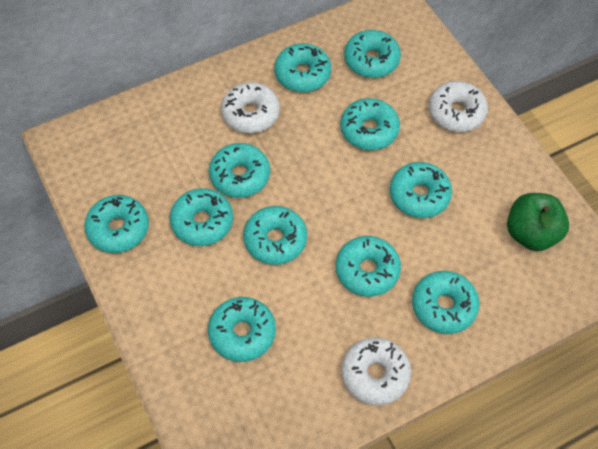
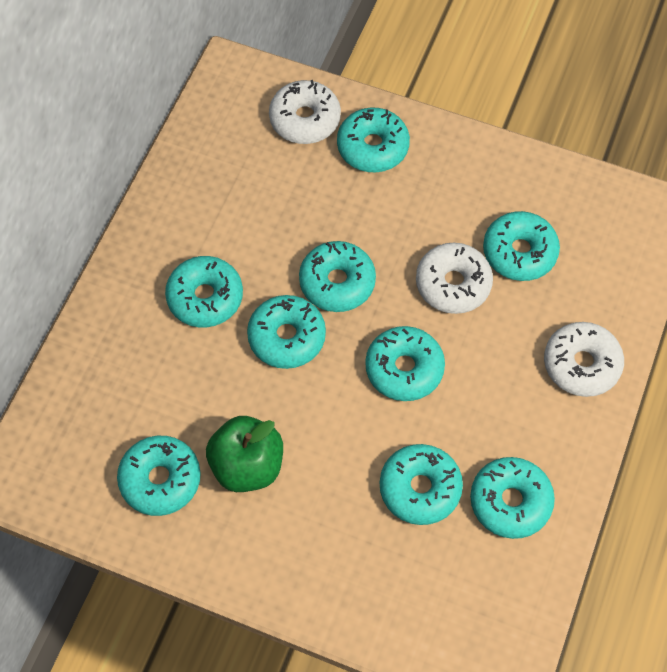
turquoise donut: 11 -> 9

